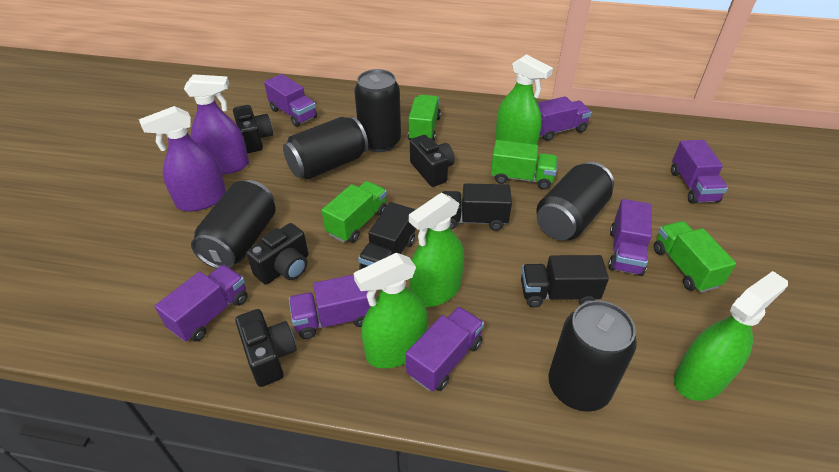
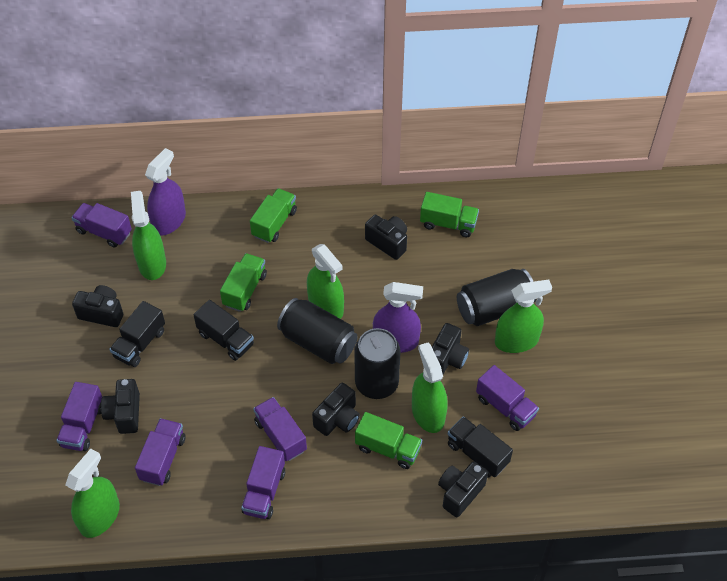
black camera: 4 -> 6
black can: 5 -> 3
green spray bottle: 4 -> 5
purple truck: 7 -> 6

